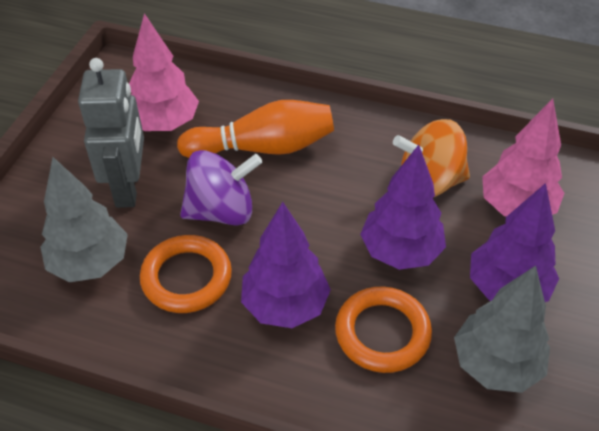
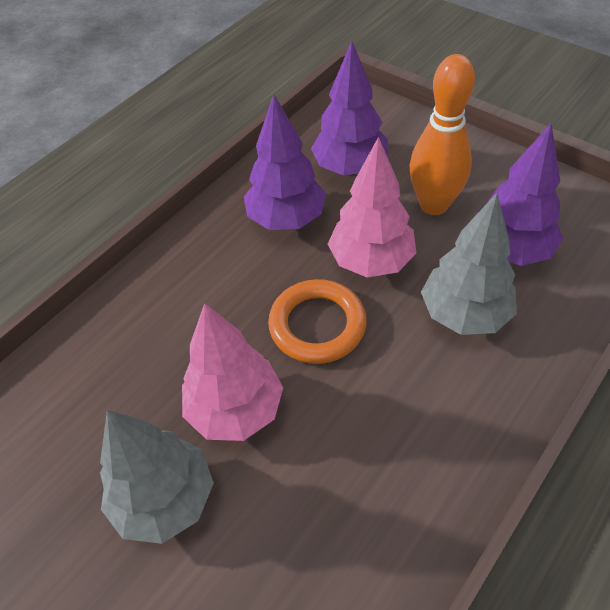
grey robot: 1 -> 0
orange ring: 2 -> 1
orange spinning top: 1 -> 0
purple spinning top: 1 -> 0

